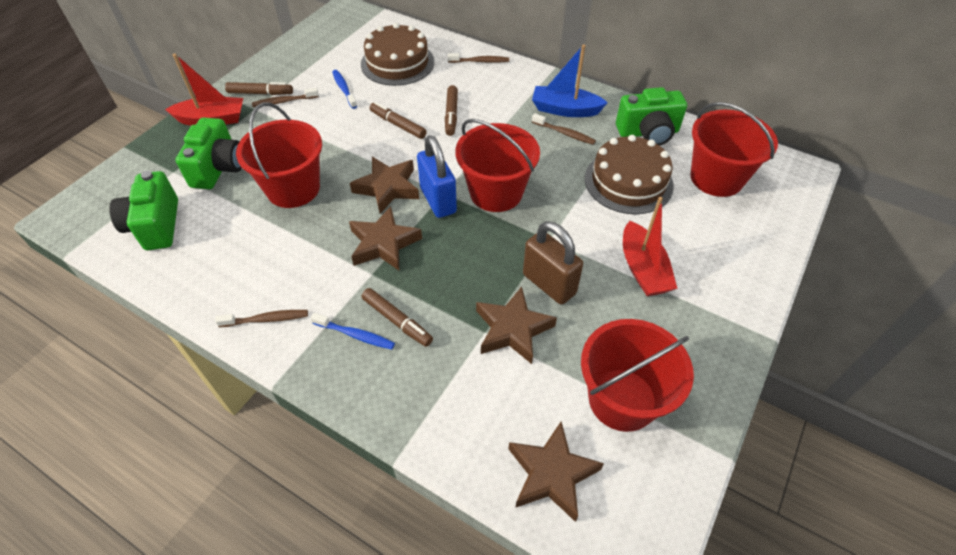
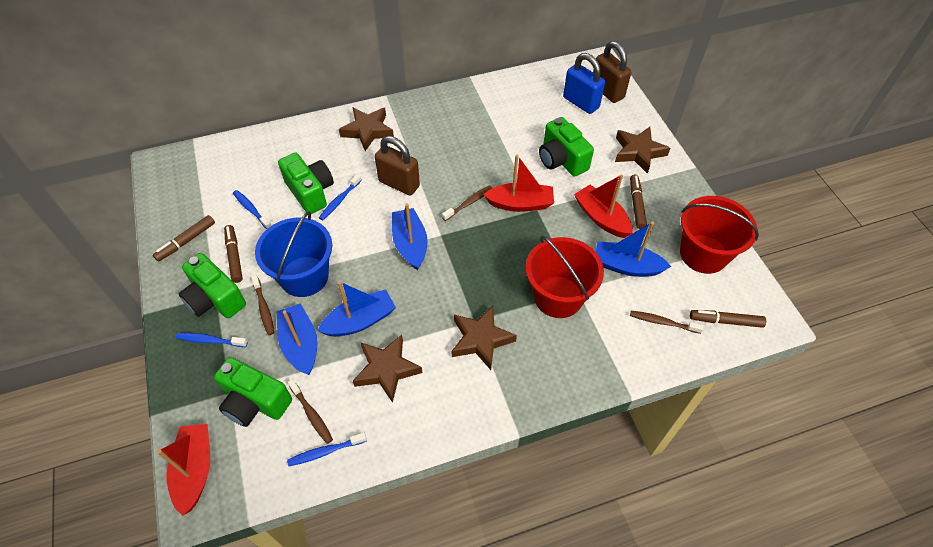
blue boat: 1 -> 4
blue bucket: 0 -> 1
blue toothbrush: 2 -> 4
brown cake: 2 -> 0
brown padlock: 1 -> 2
green camera: 3 -> 4
red boat: 2 -> 3
red bucket: 4 -> 2

